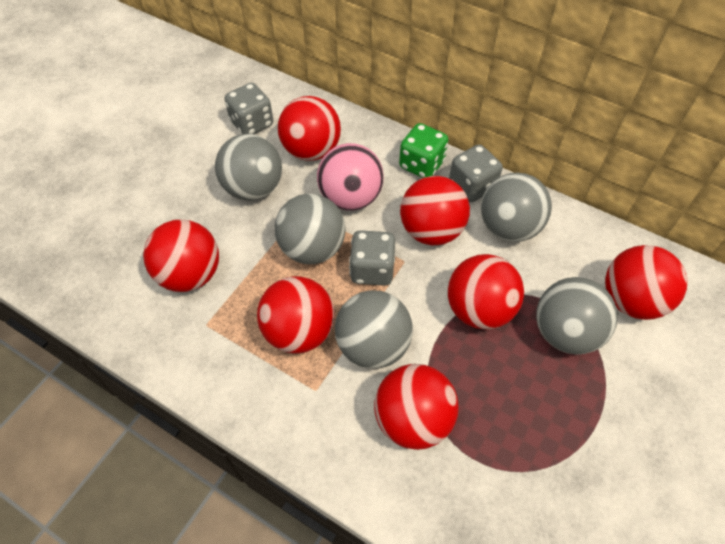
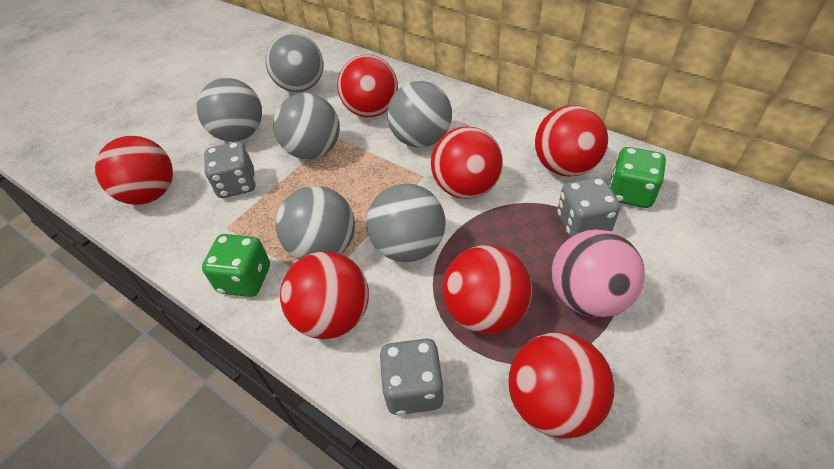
green dice: 1 -> 2
grey ball: 5 -> 6

